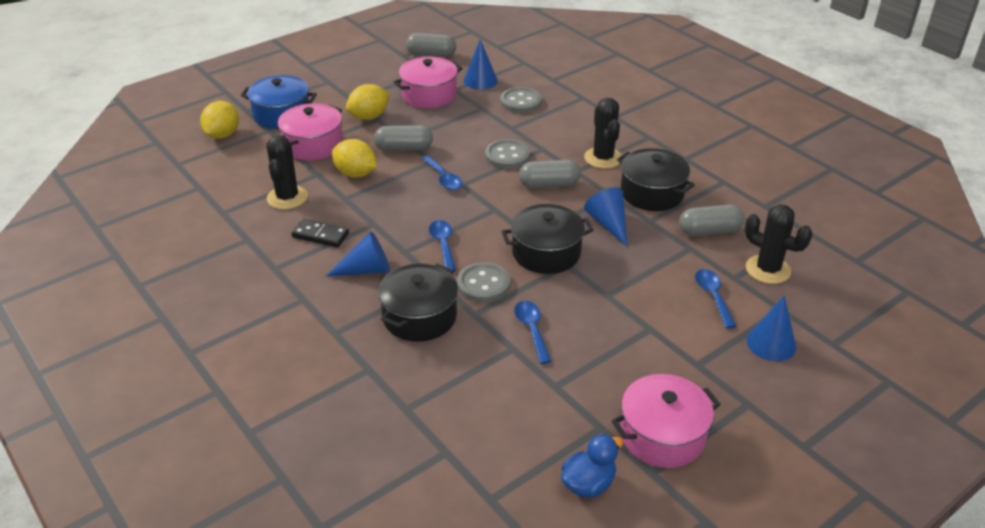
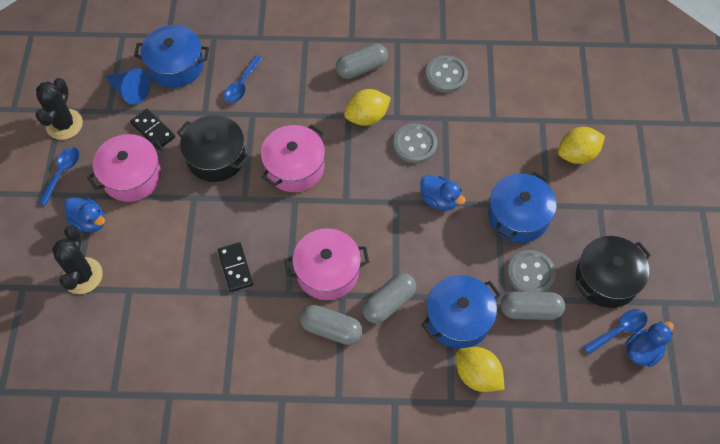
black cactus: 3 -> 2
black domino: 1 -> 2
black pot: 3 -> 2
blue cone: 4 -> 1
blue duck: 1 -> 3
blue pot: 1 -> 3
blue spoon: 4 -> 3

